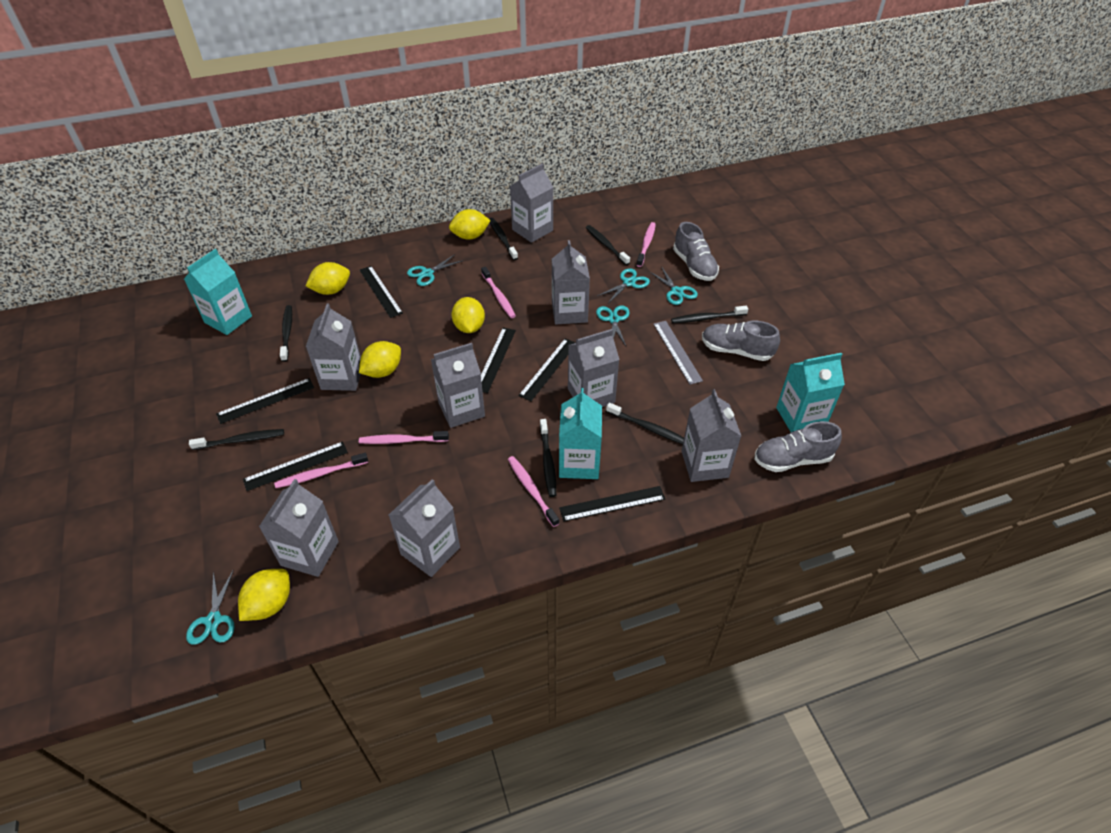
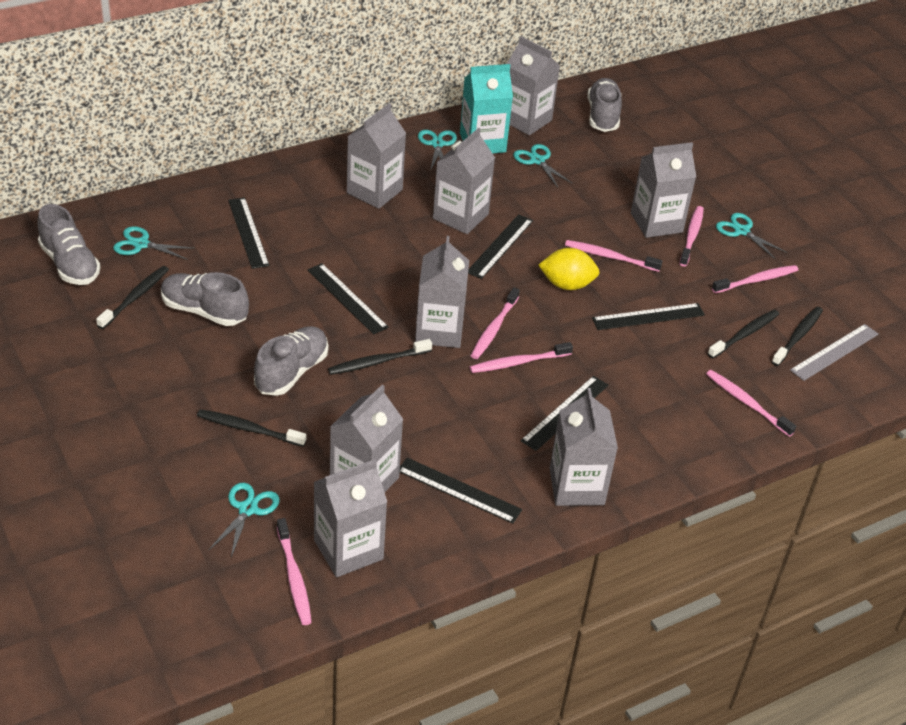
black toothbrush: 7 -> 5
grey shoe: 3 -> 4
pink toothbrush: 5 -> 7
turquoise carton: 3 -> 1
yellow lemon: 5 -> 1

